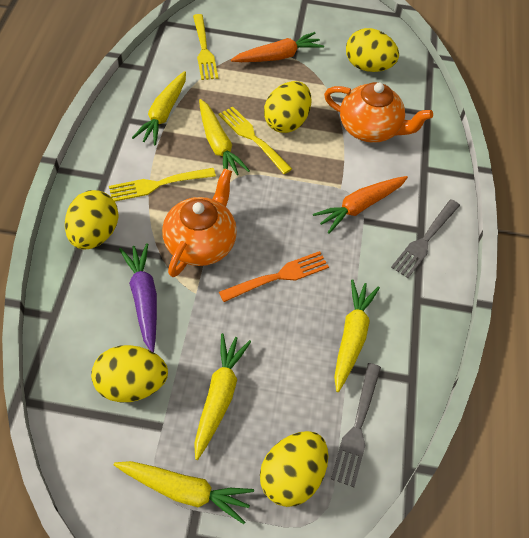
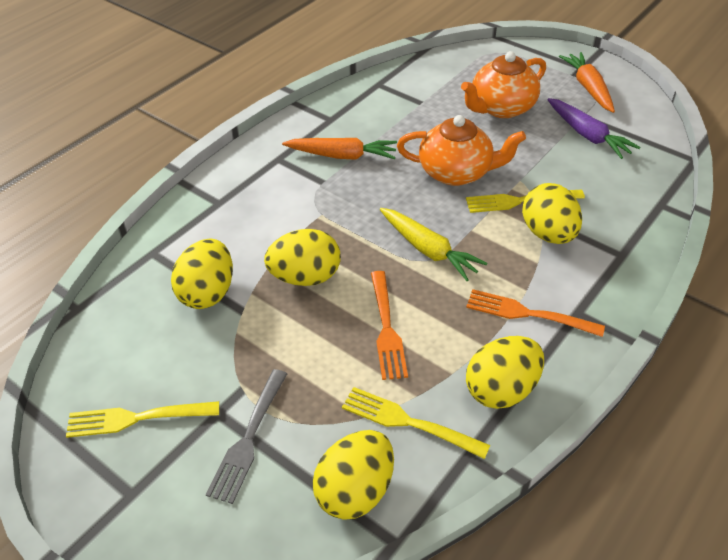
grey fork: 2 -> 1
orange fork: 1 -> 2
yellow carrot: 5 -> 1

